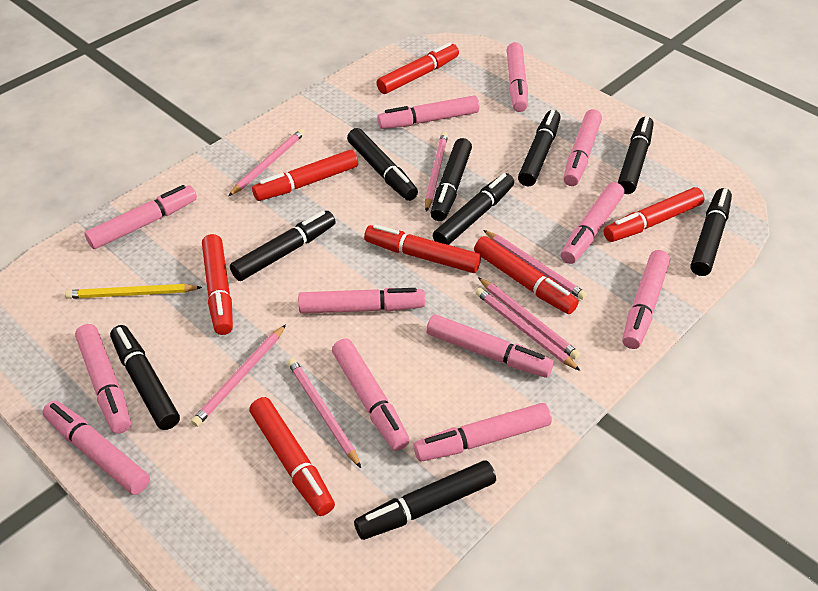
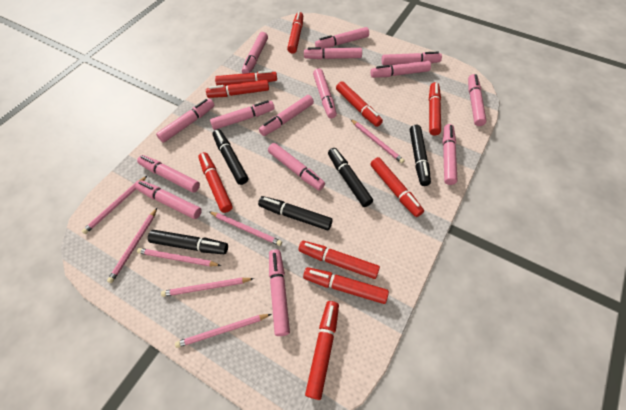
black marker: 9 -> 5
pink marker: 12 -> 15
red marker: 7 -> 10
yellow pencil: 1 -> 0

